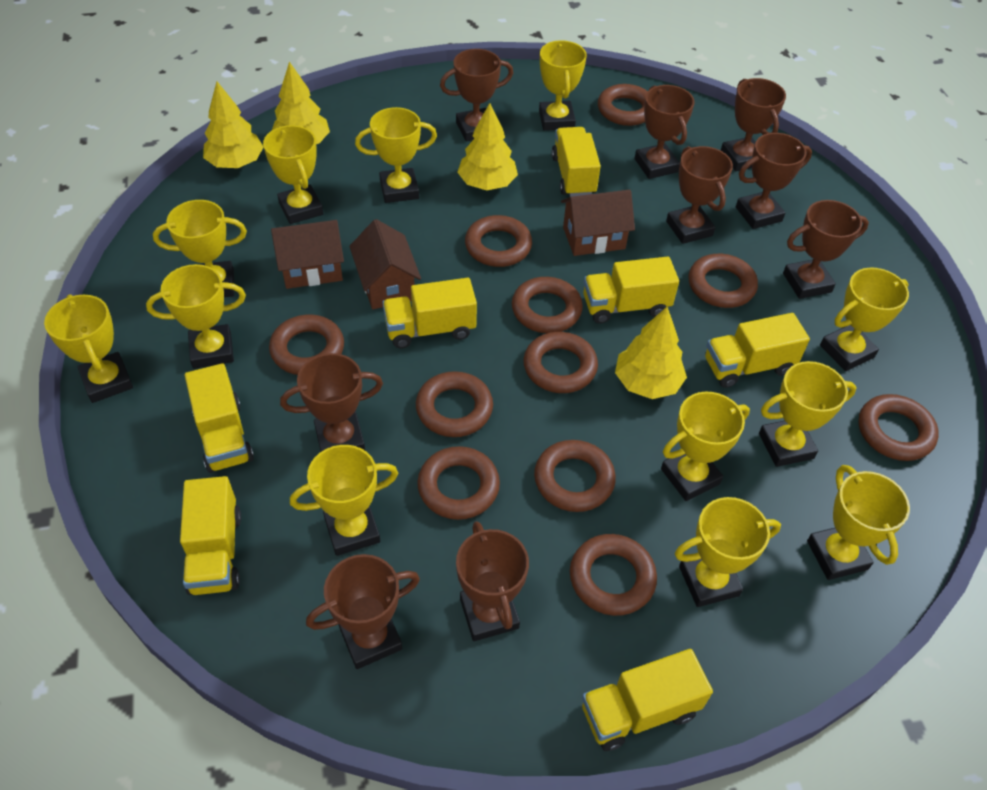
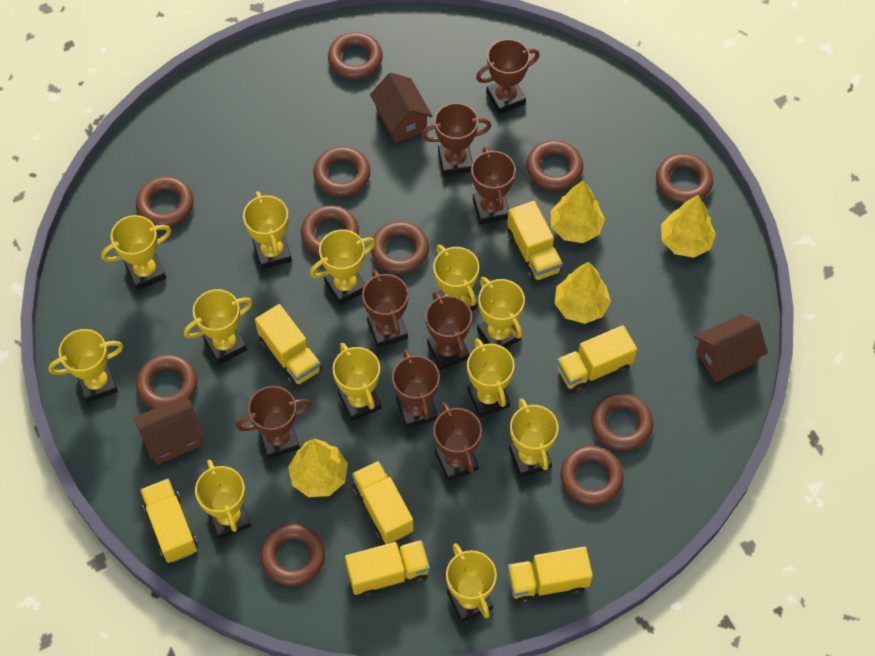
brown trophy: 9 -> 8

